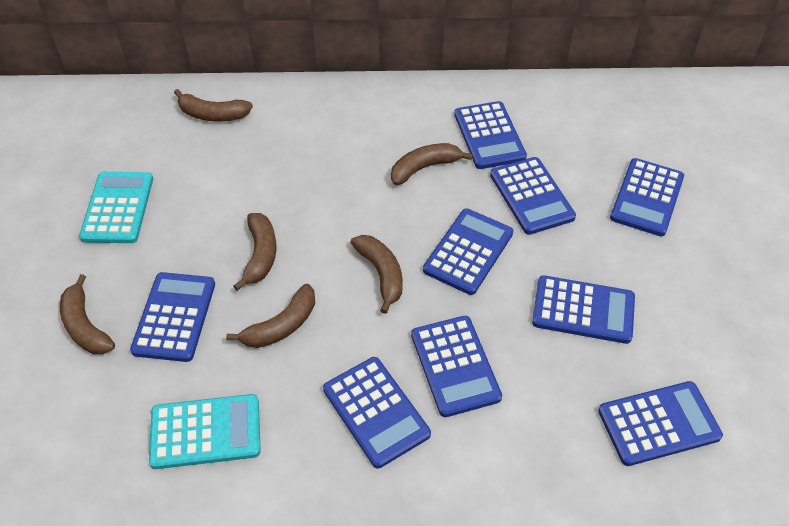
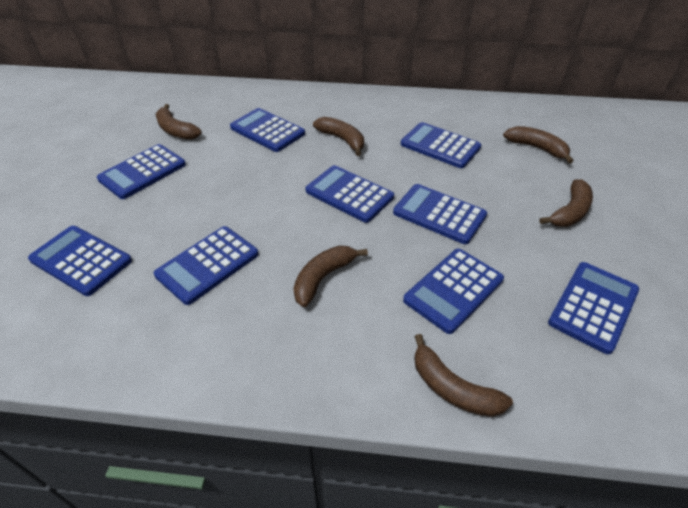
turquoise calculator: 2 -> 0

